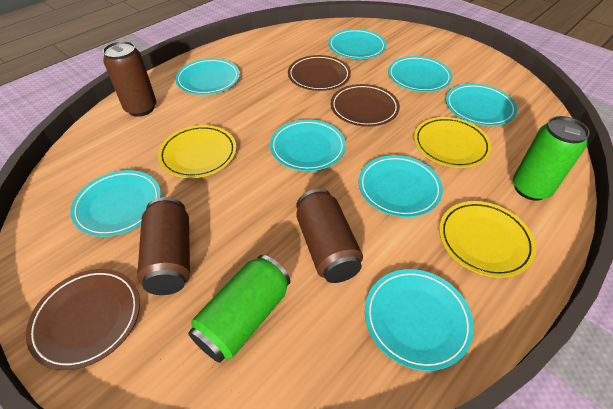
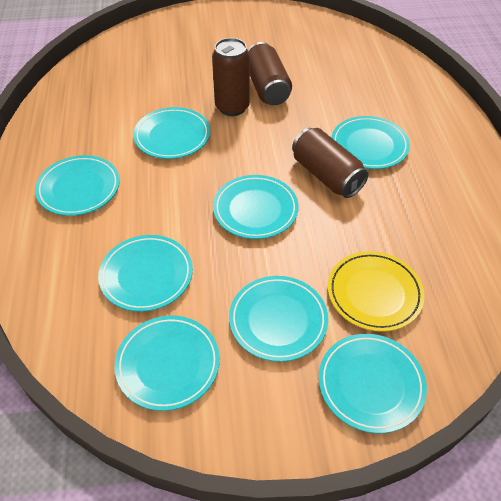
brown plate: 3 -> 0
green can: 2 -> 0
yellow plate: 3 -> 1

